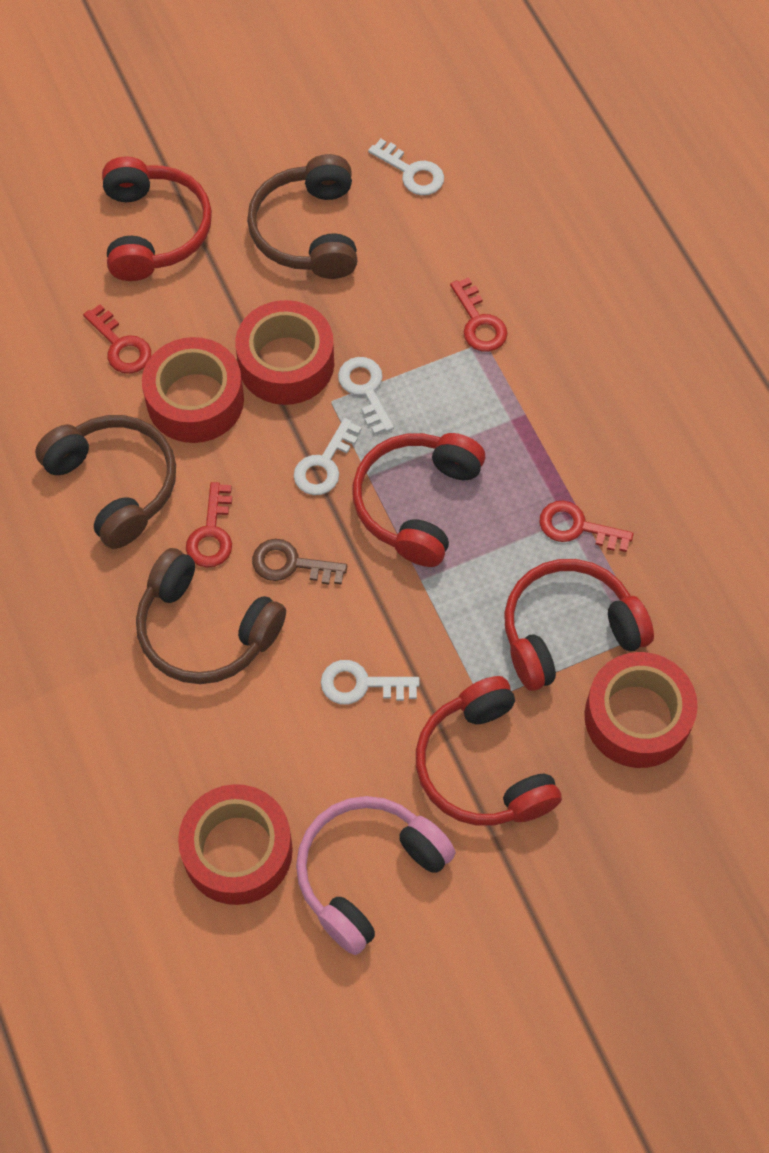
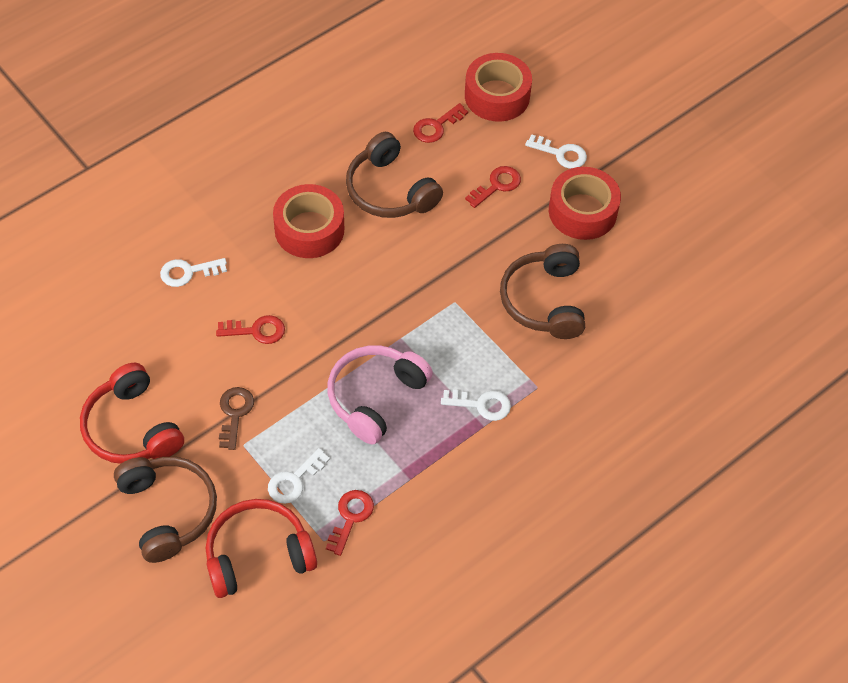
red headphones: 4 -> 2
red tape: 4 -> 3

